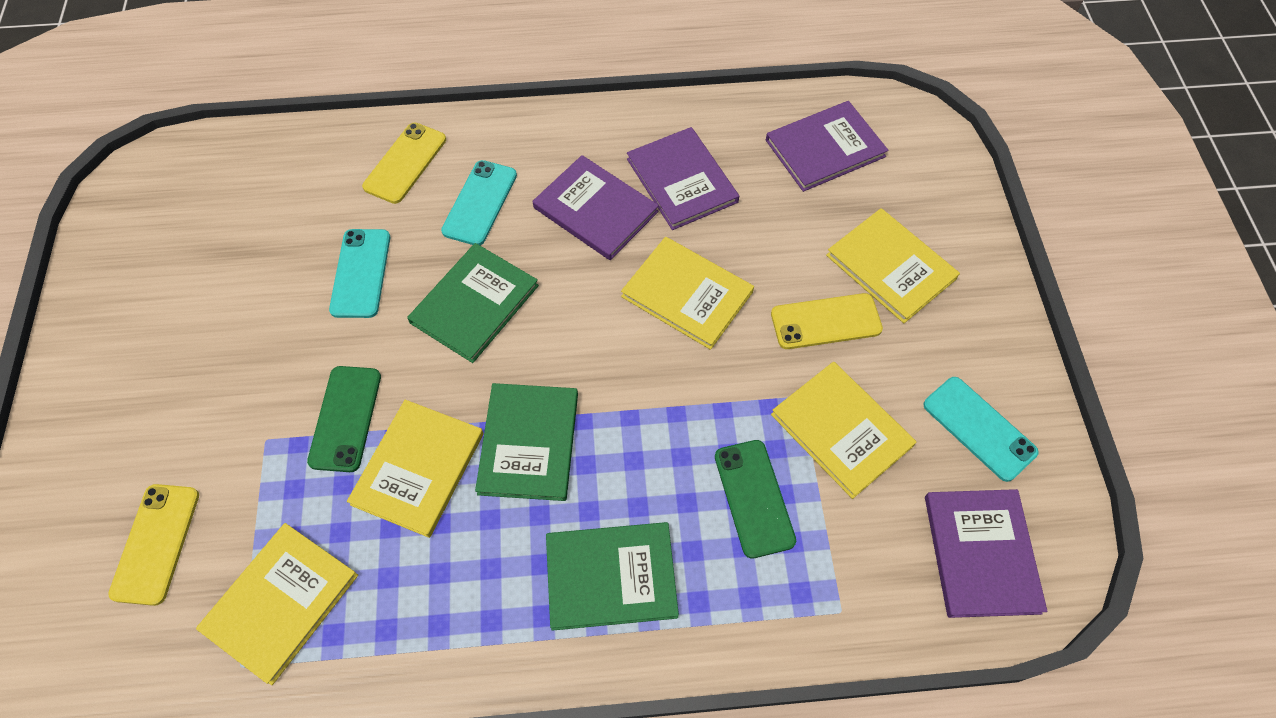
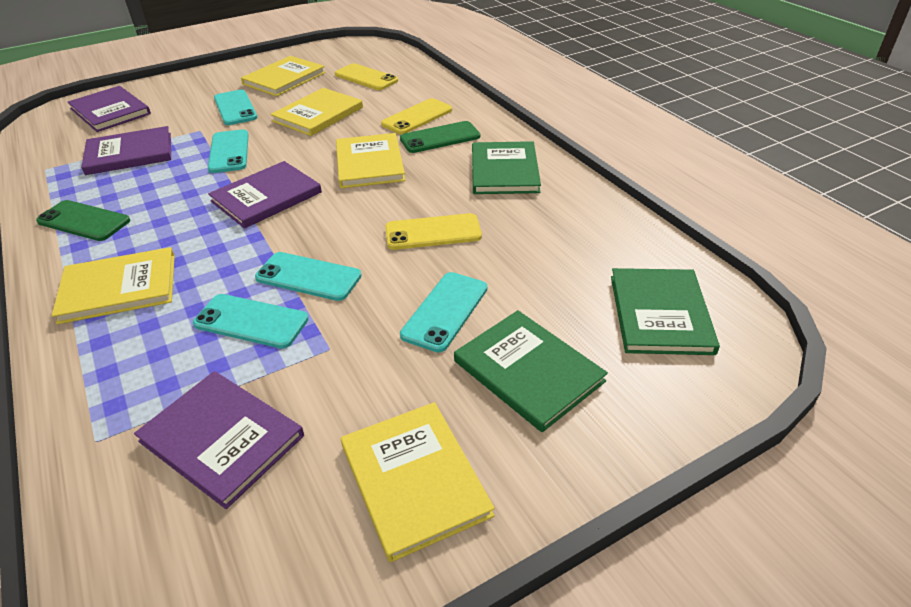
turquoise phone: 3 -> 5

